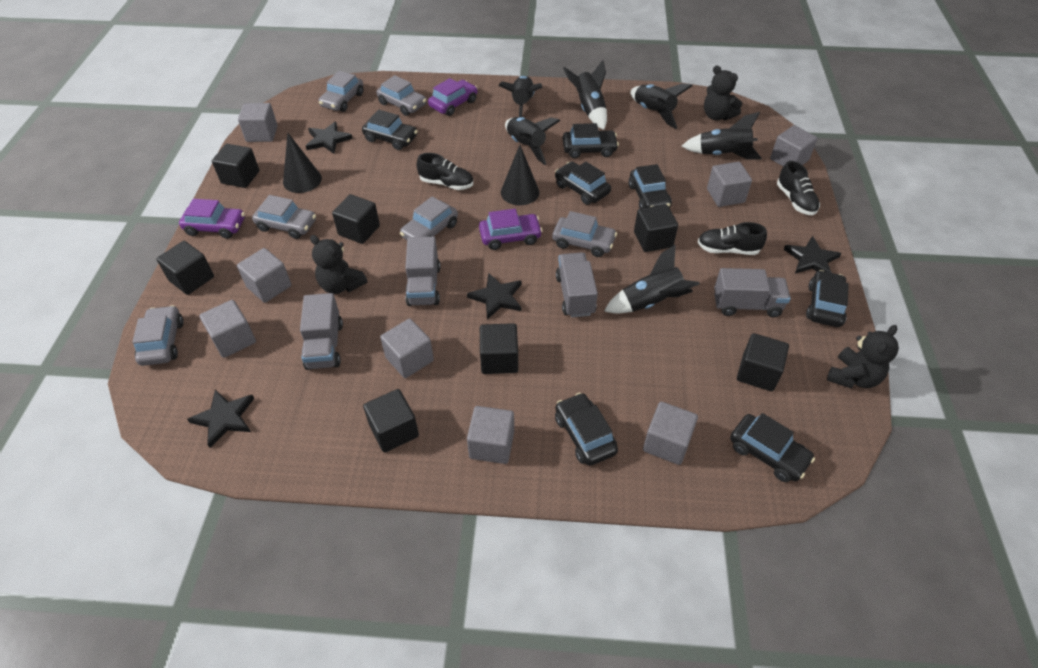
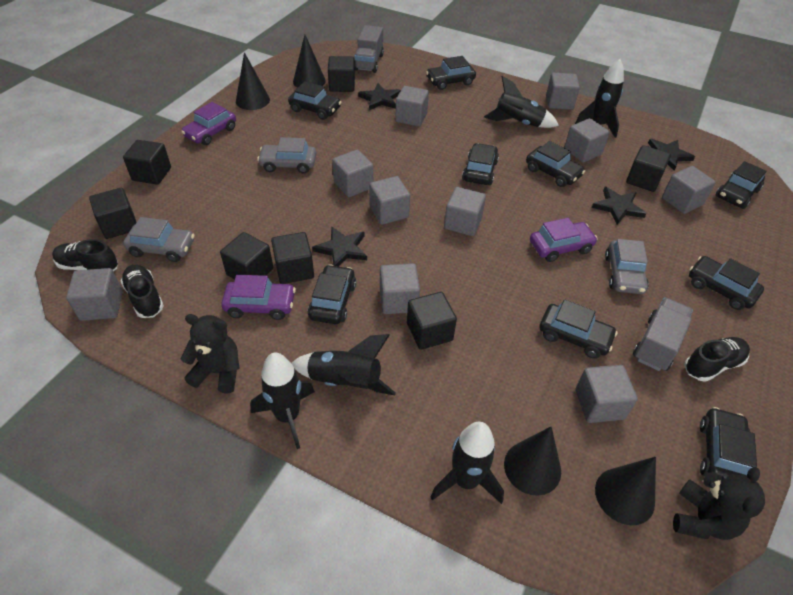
black car: 7 -> 9
black cone: 2 -> 4
black rocket: 6 -> 5
black teddy bear: 3 -> 2
grey car: 6 -> 3
grey cube: 8 -> 10
grey truck: 4 -> 2

